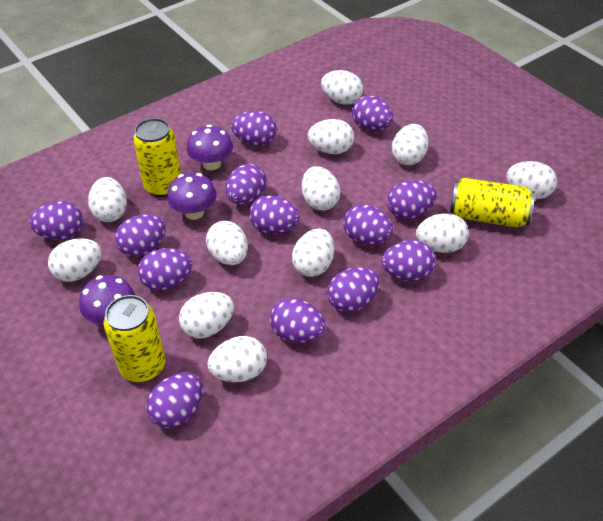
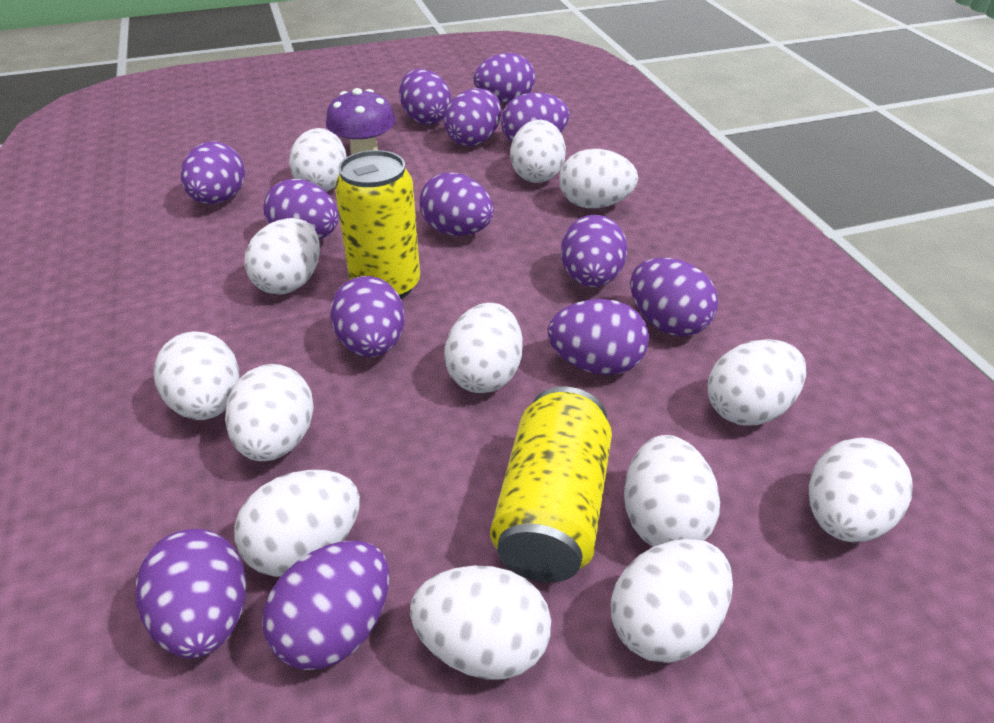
purple mushroom: 3 -> 1
white egg: 12 -> 13
yellow can: 3 -> 2

